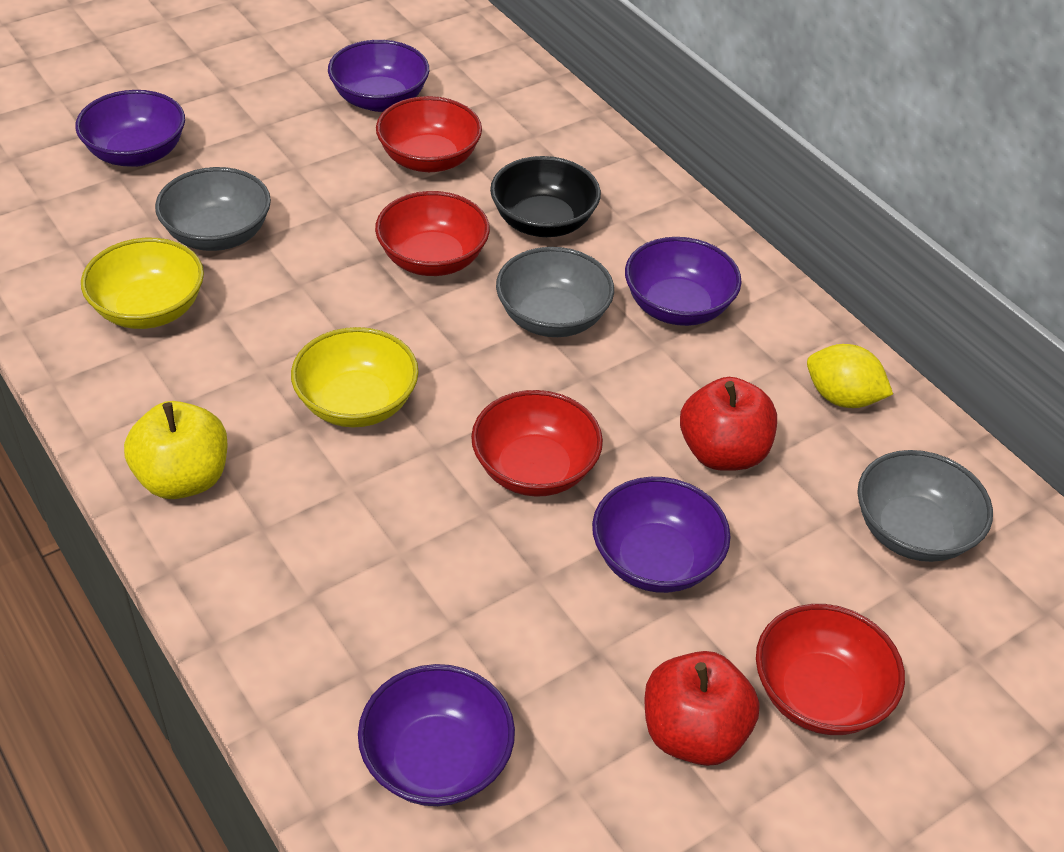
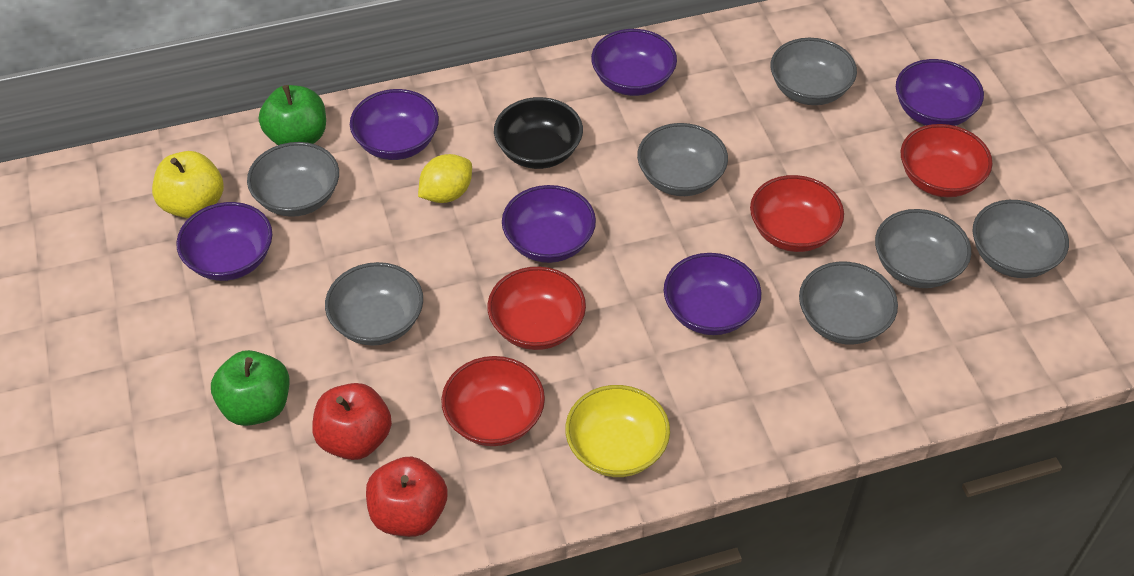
green apple: 0 -> 2
grey bowl: 3 -> 7
purple bowl: 5 -> 6
yellow bowl: 2 -> 1

